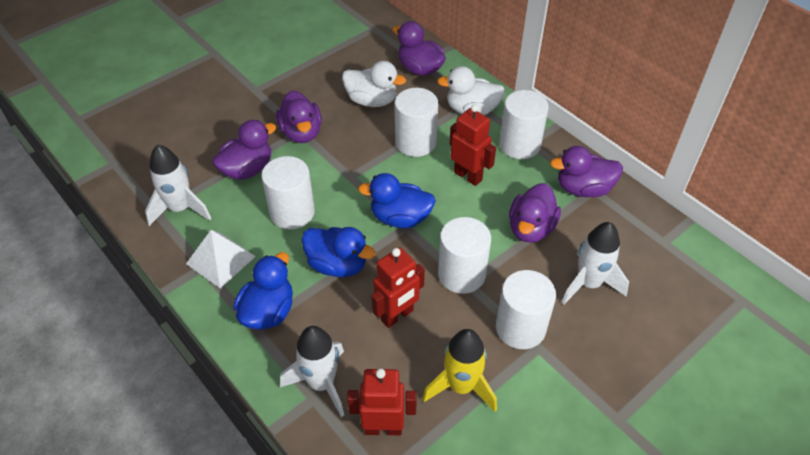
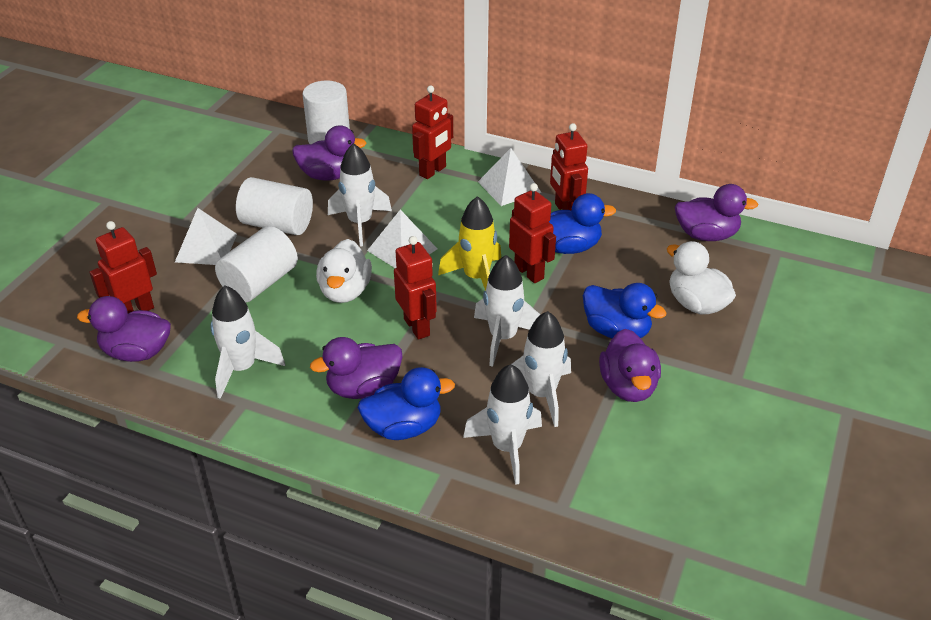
red robot: 3 -> 5
white cylinder: 5 -> 3
white pyramid: 1 -> 3
white rocket: 3 -> 5

